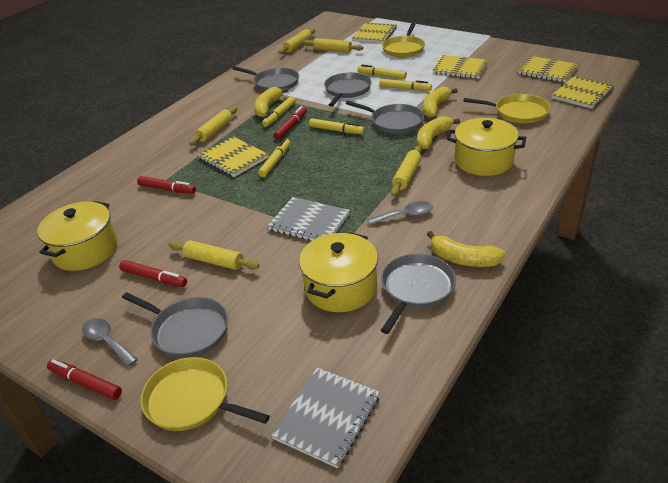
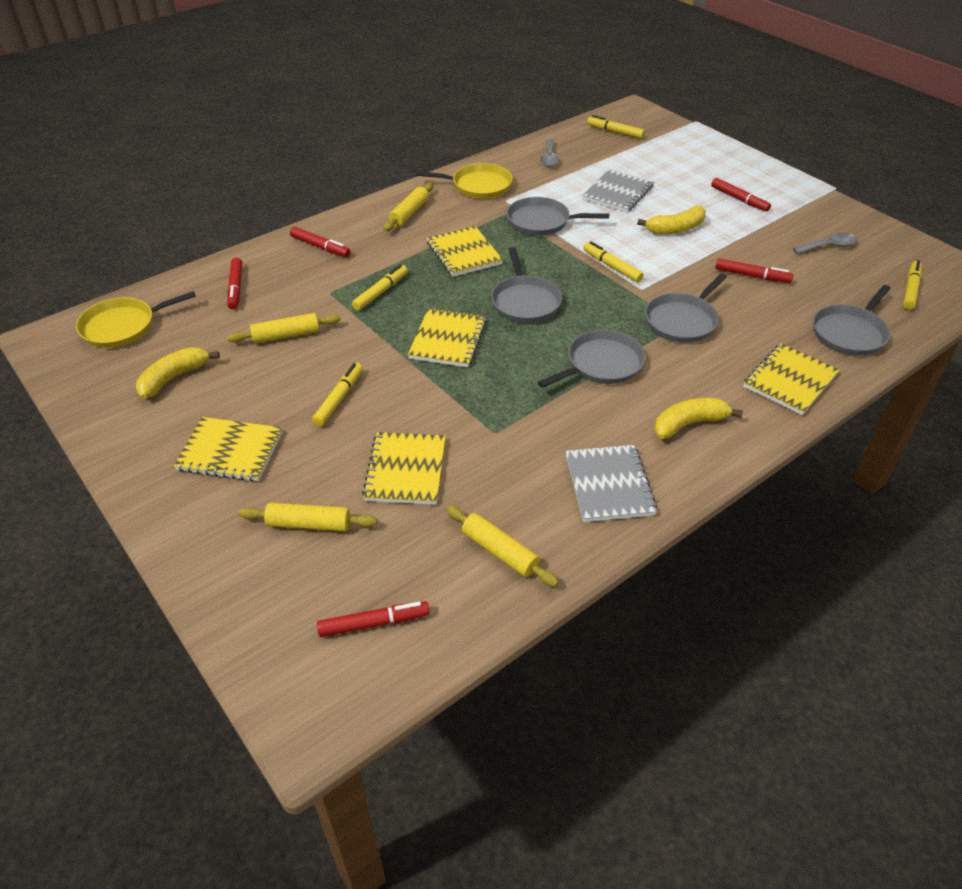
red marker: 4 -> 5
yellow banana: 4 -> 3
yellow pan: 3 -> 2
yellow pot: 3 -> 0
yellow rolling pin: 5 -> 4

